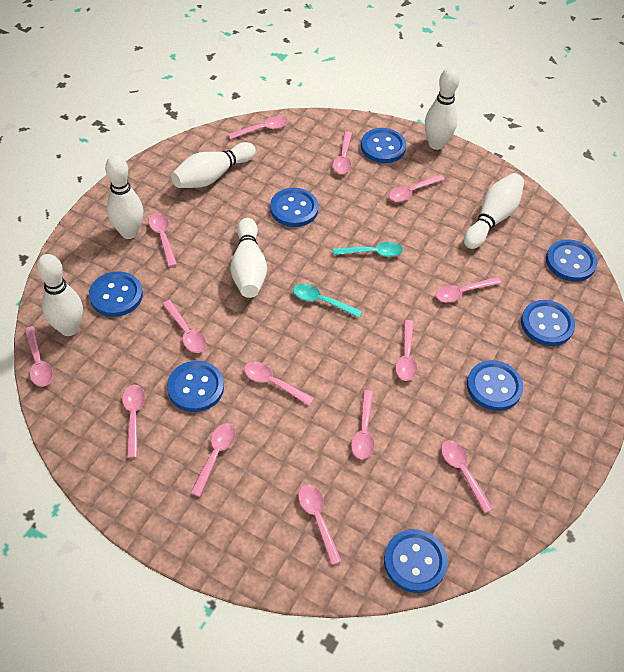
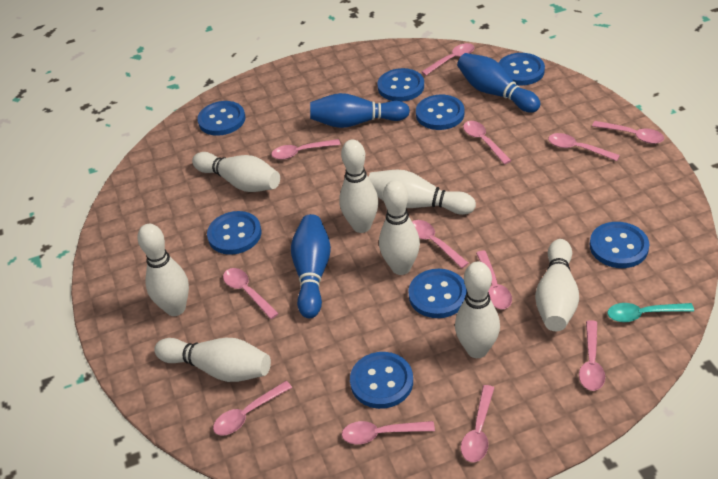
blue bowling pin: 0 -> 3
pink spoon: 14 -> 12
turquoise spoon: 2 -> 1
white bowling pin: 6 -> 8

